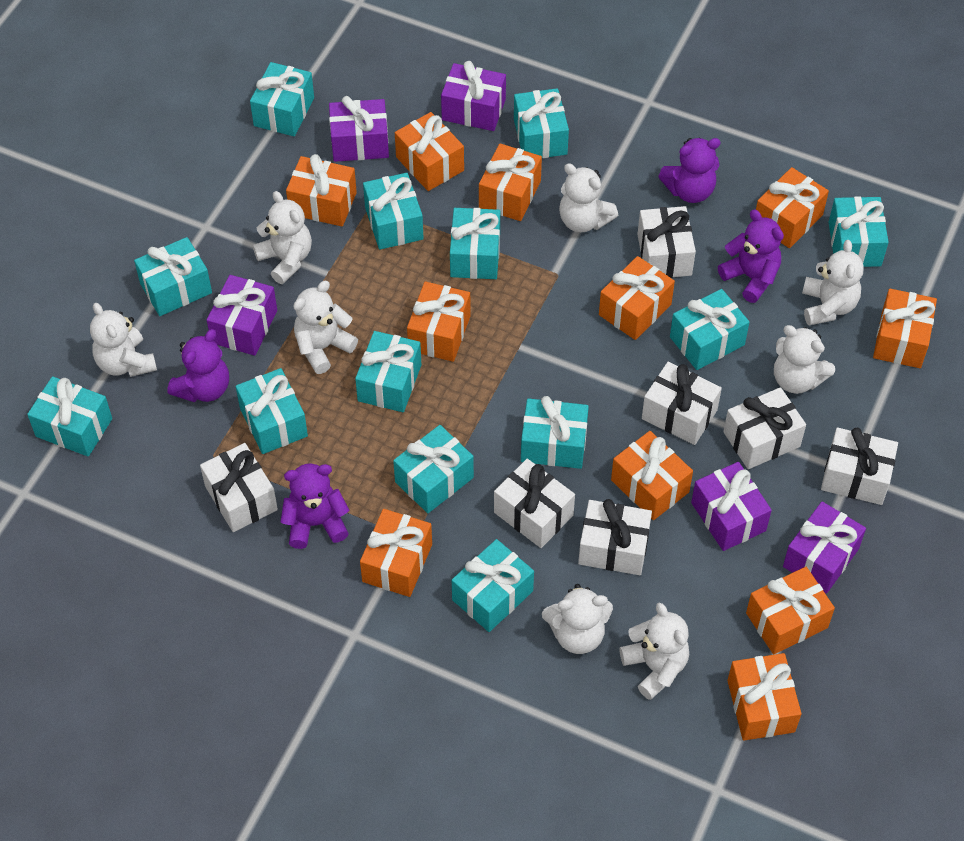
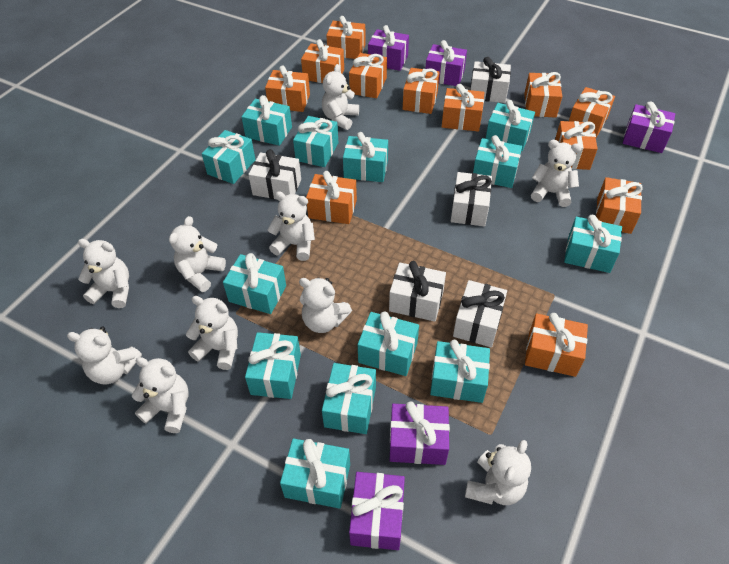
orange gift: 11 -> 12
purple teddy bear: 4 -> 0
white gift: 7 -> 5
white teddy bear: 8 -> 10

